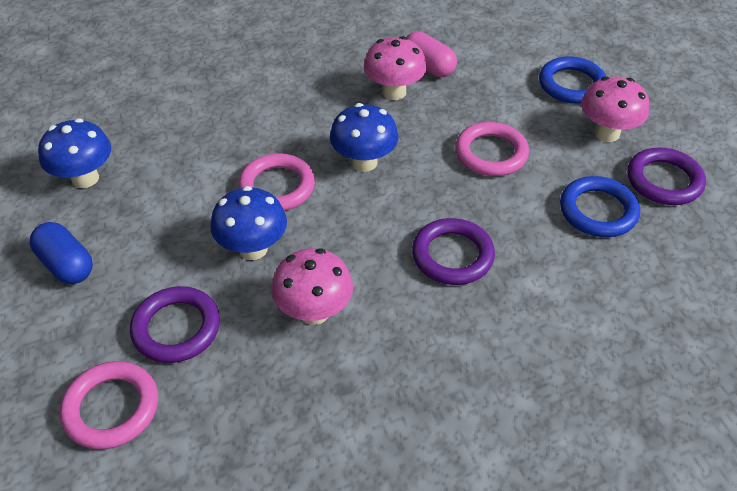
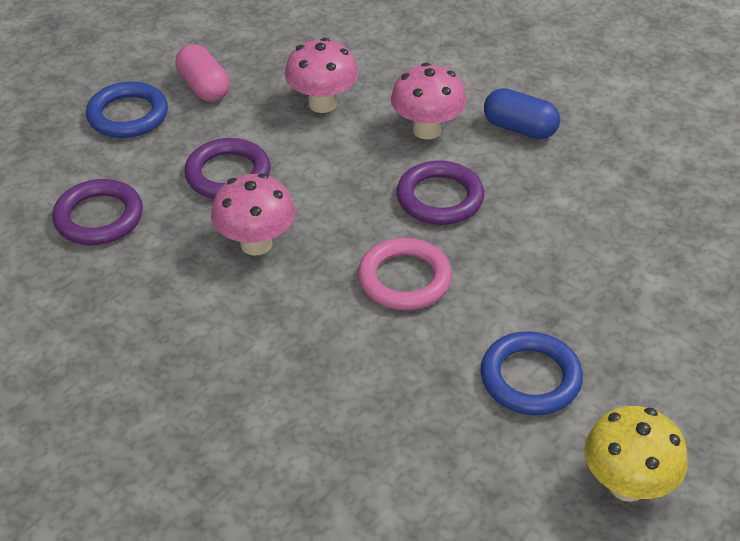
blue mushroom: 3 -> 0
pink ring: 3 -> 1
yellow mushroom: 0 -> 1

